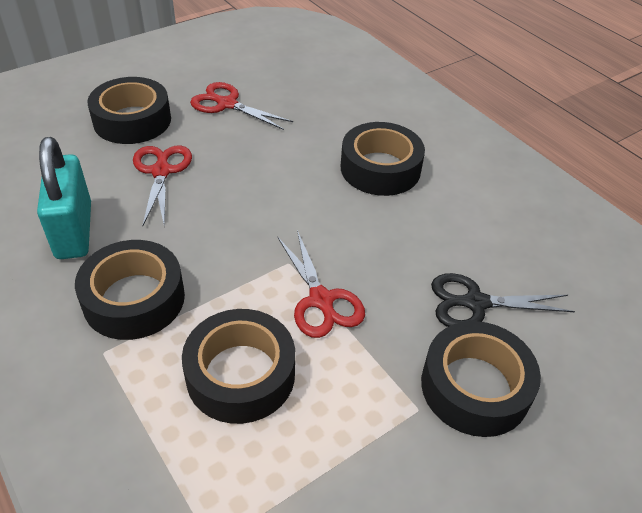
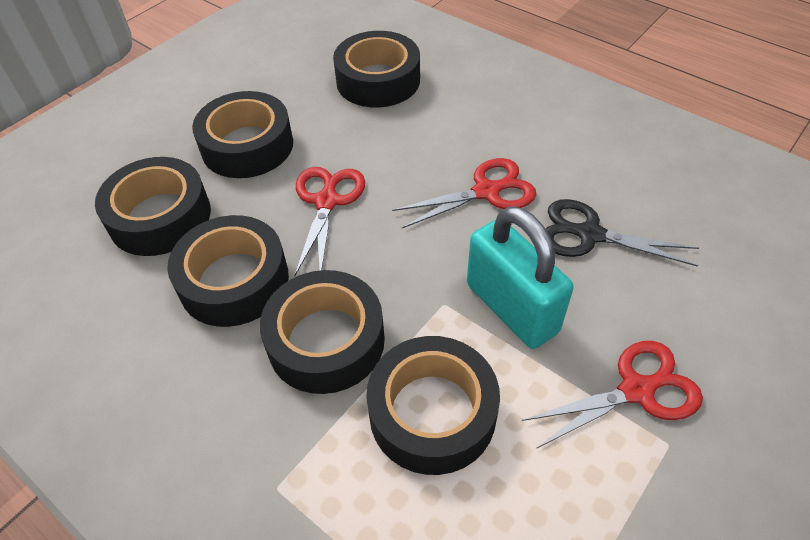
black tape: 5 -> 6

